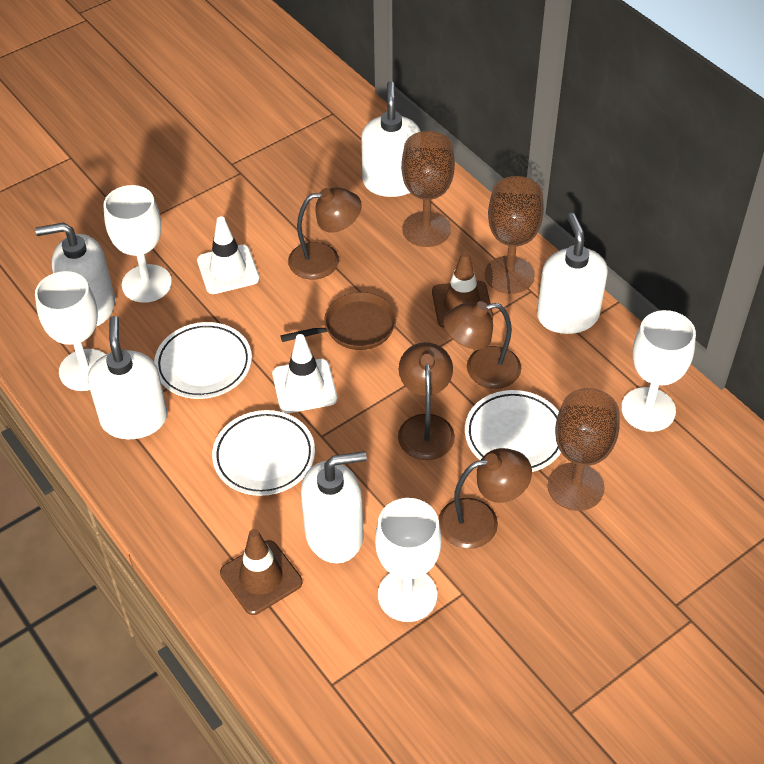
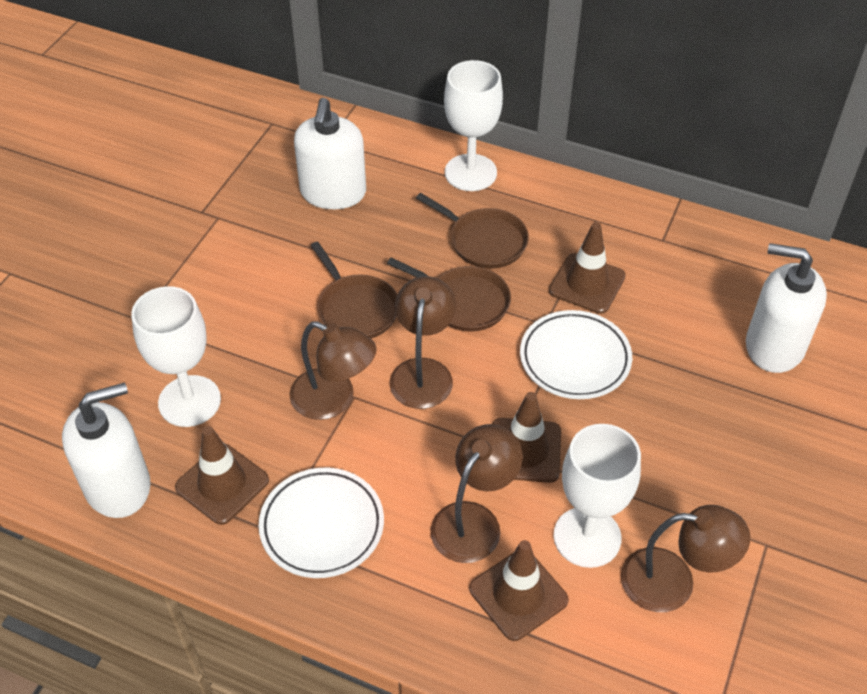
brown goblet: 3 -> 0
brown pan: 1 -> 3
brown traffic cone: 2 -> 4
white goblet: 4 -> 3
white plate: 3 -> 2
white soap dispenser: 5 -> 3
white traffic cone: 2 -> 0

